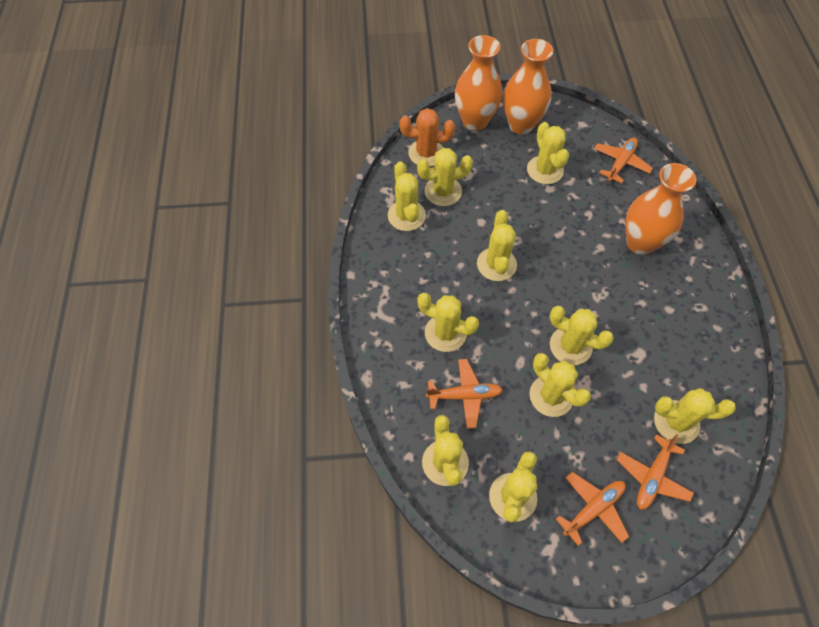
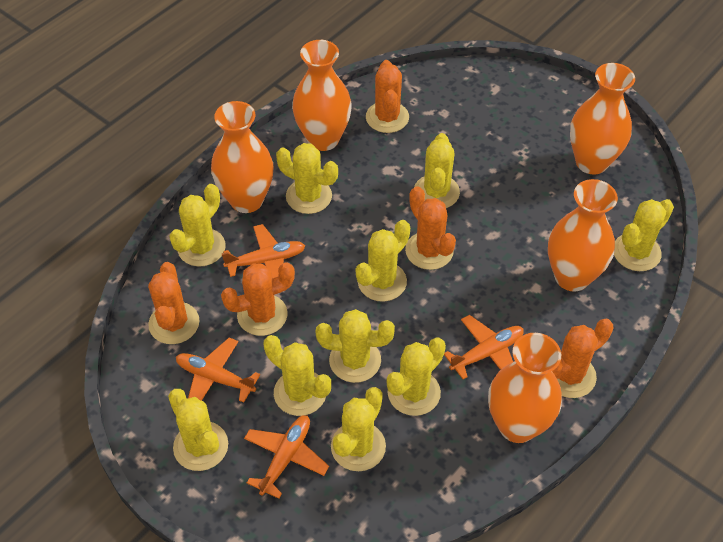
orange cactus: 1 -> 5
orange vase: 3 -> 5

